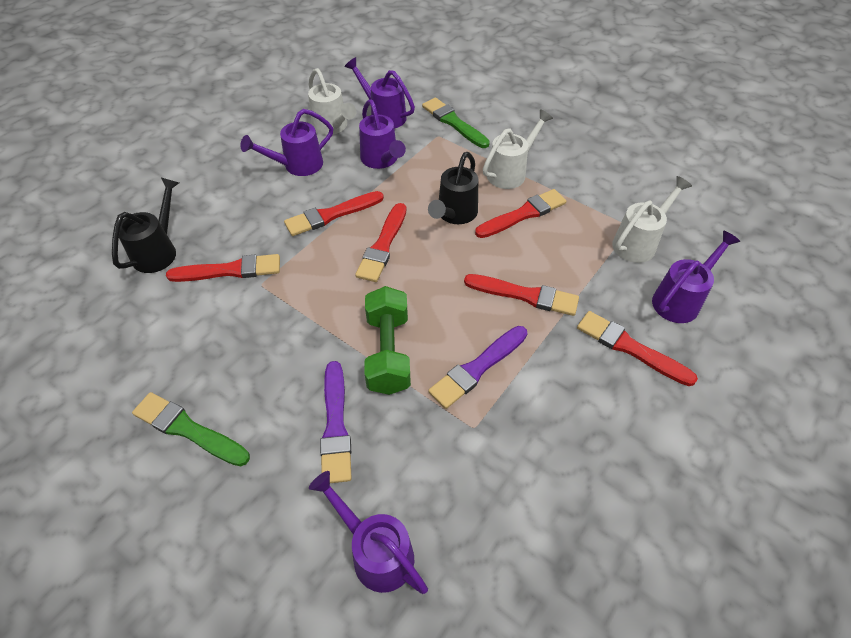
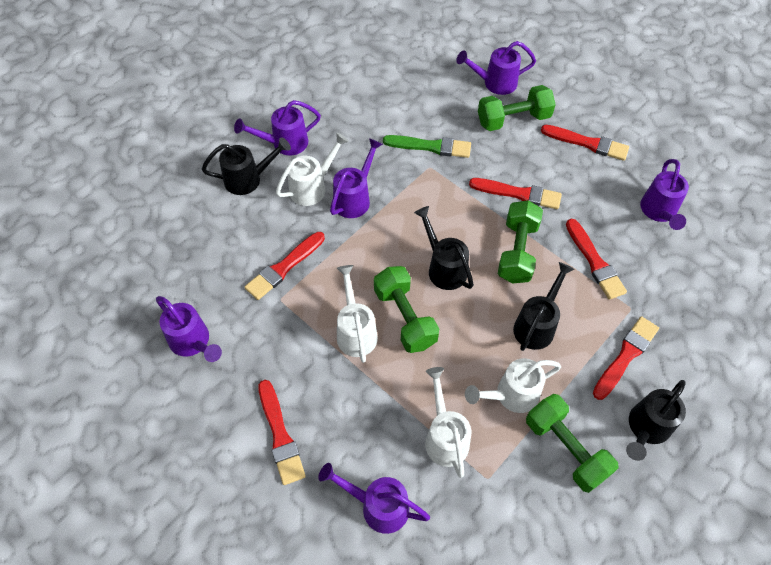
black watering can: 2 -> 4
green brush: 2 -> 1
green dumbbell: 1 -> 4
purple brush: 2 -> 0
purple watering can: 5 -> 6
white watering can: 3 -> 4

